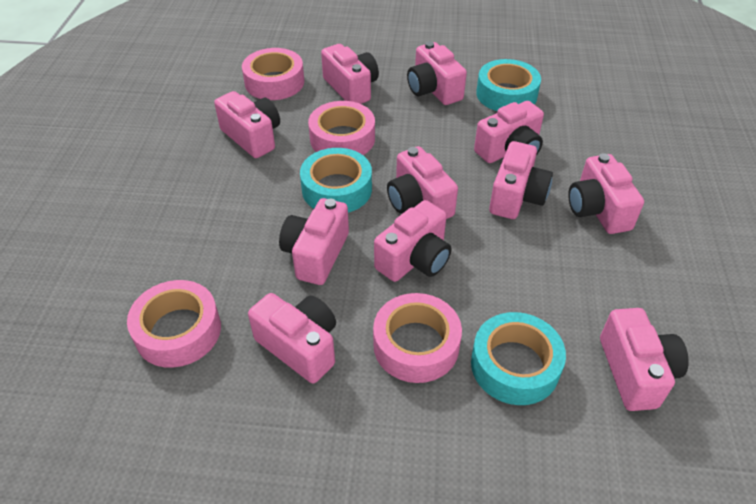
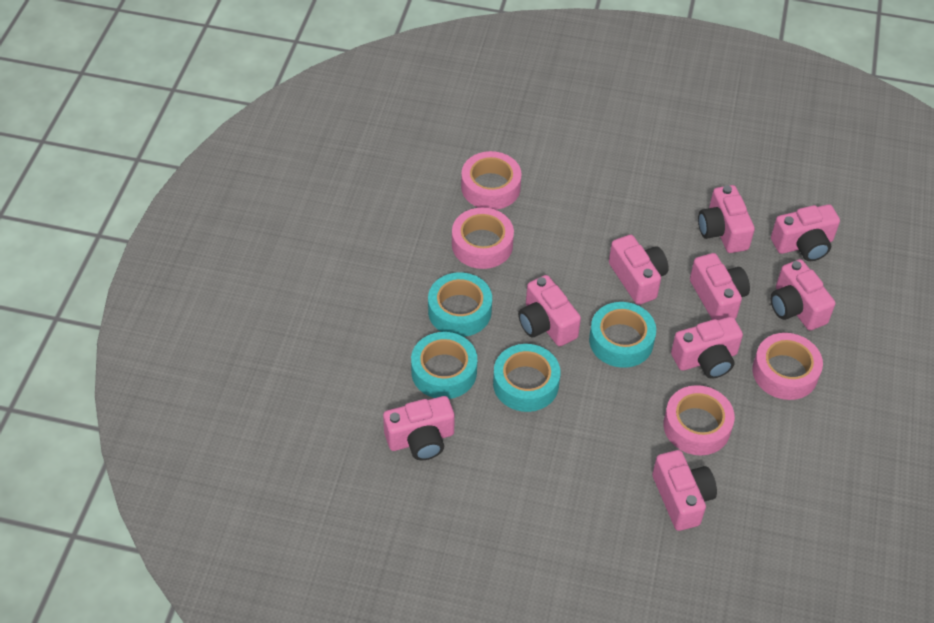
pink camera: 11 -> 9
turquoise tape: 3 -> 4

